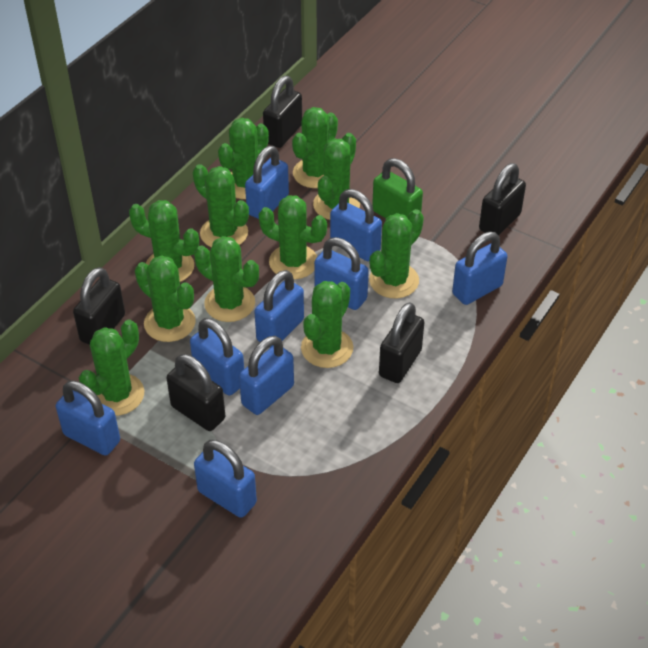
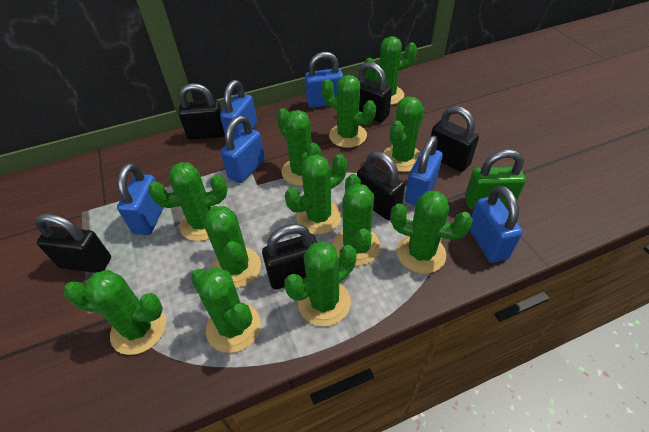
black padlock: 5 -> 6
blue padlock: 9 -> 6
green cactus: 11 -> 12

